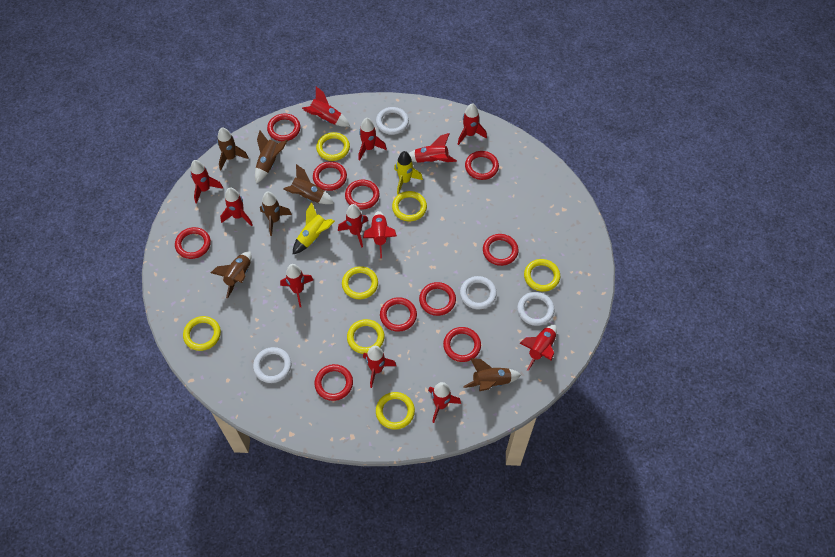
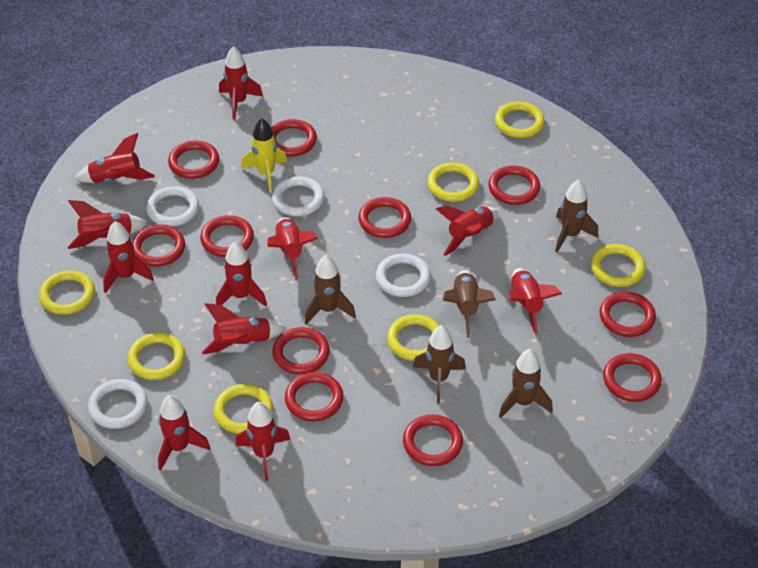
brown rocket: 6 -> 5
red ring: 10 -> 11
red rocket: 12 -> 11
yellow rocket: 2 -> 1

